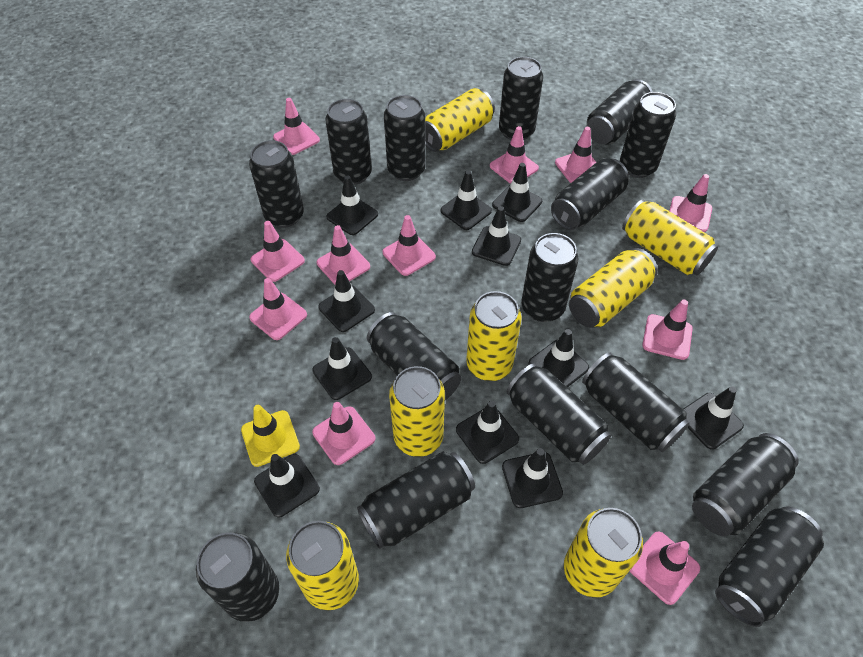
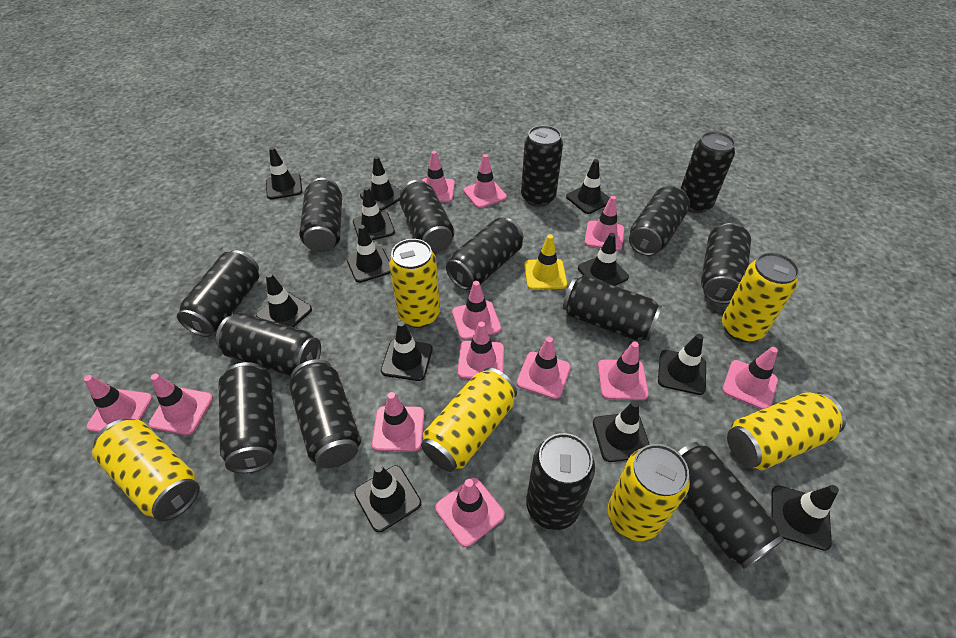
black can: 15 -> 14
black traffic cone: 11 -> 12
pink traffic cone: 11 -> 12
yellow can: 7 -> 6

